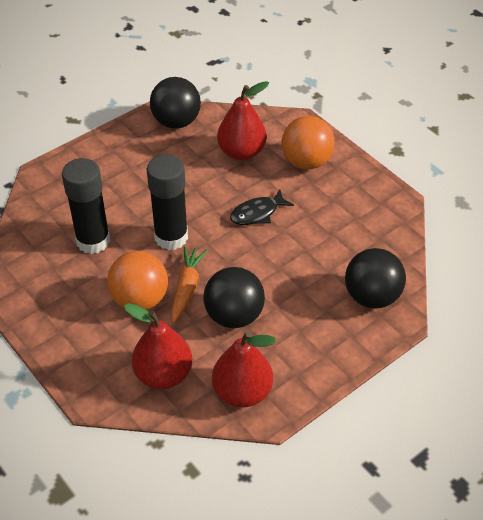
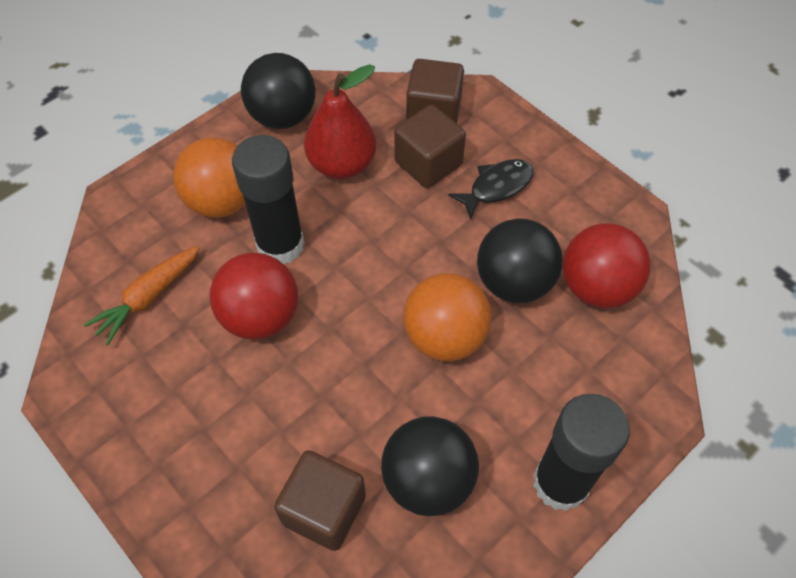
brown cube: 0 -> 3
red ball: 0 -> 2
red pear: 3 -> 1

